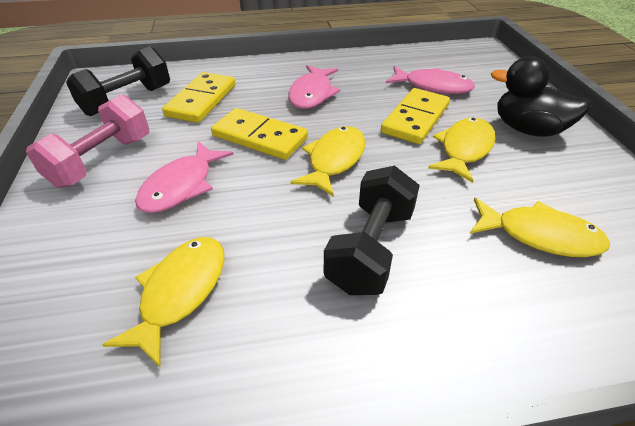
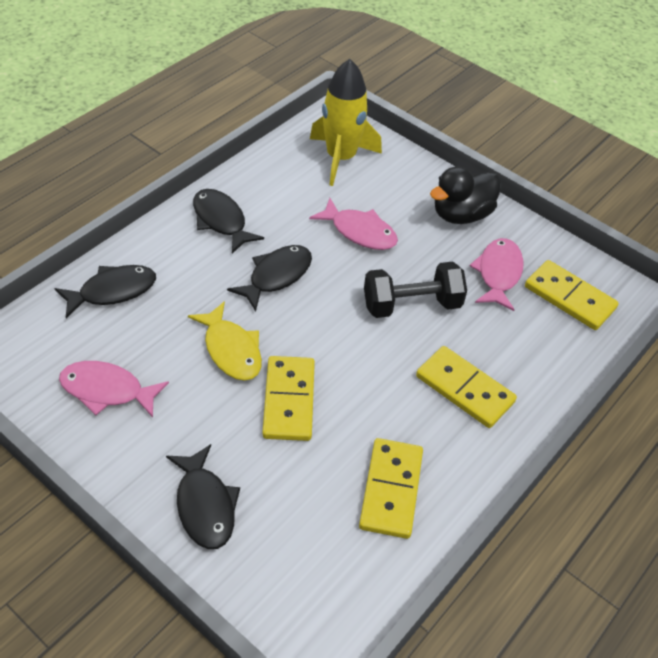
black dumbbell: 2 -> 1
black fish: 0 -> 4
pink dumbbell: 1 -> 0
yellow domino: 3 -> 4
yellow fish: 4 -> 1
yellow rocket: 0 -> 1

